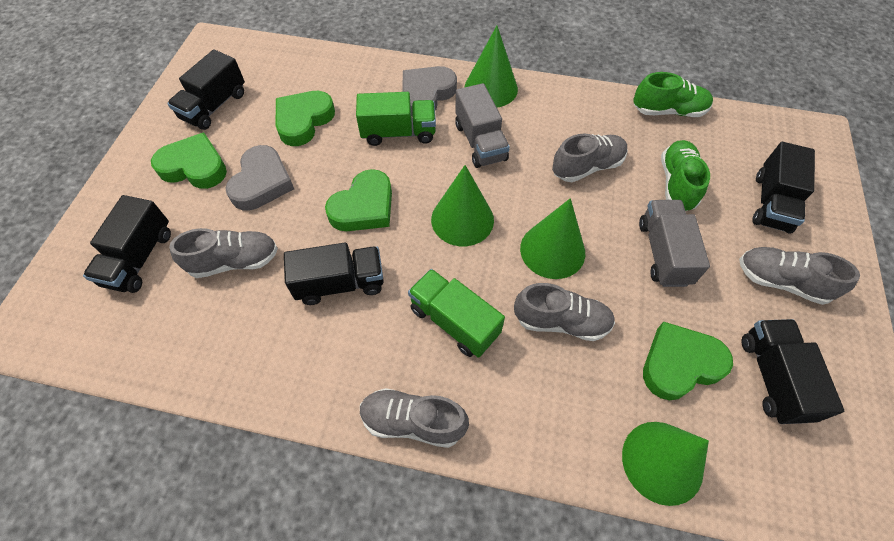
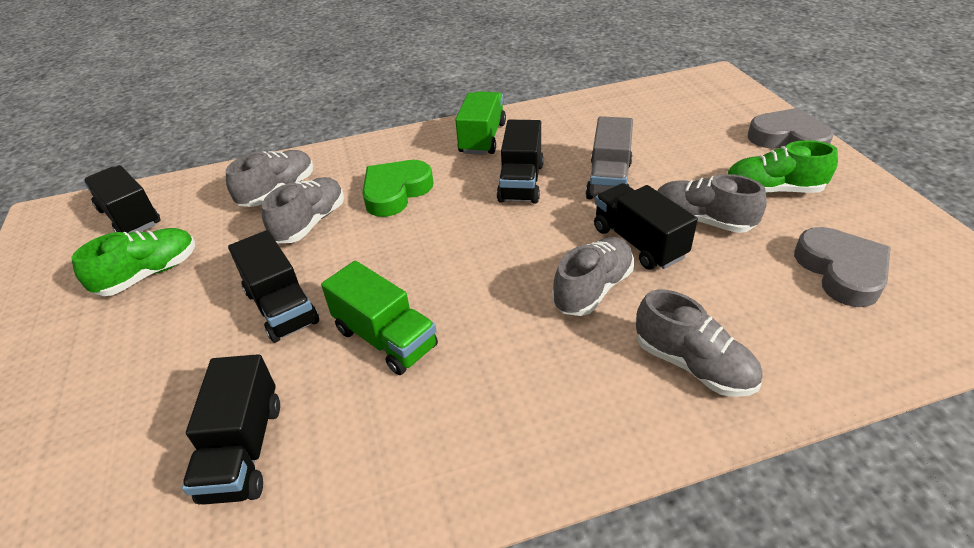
green cone: 4 -> 0
green heart: 4 -> 1
grey truck: 2 -> 1

